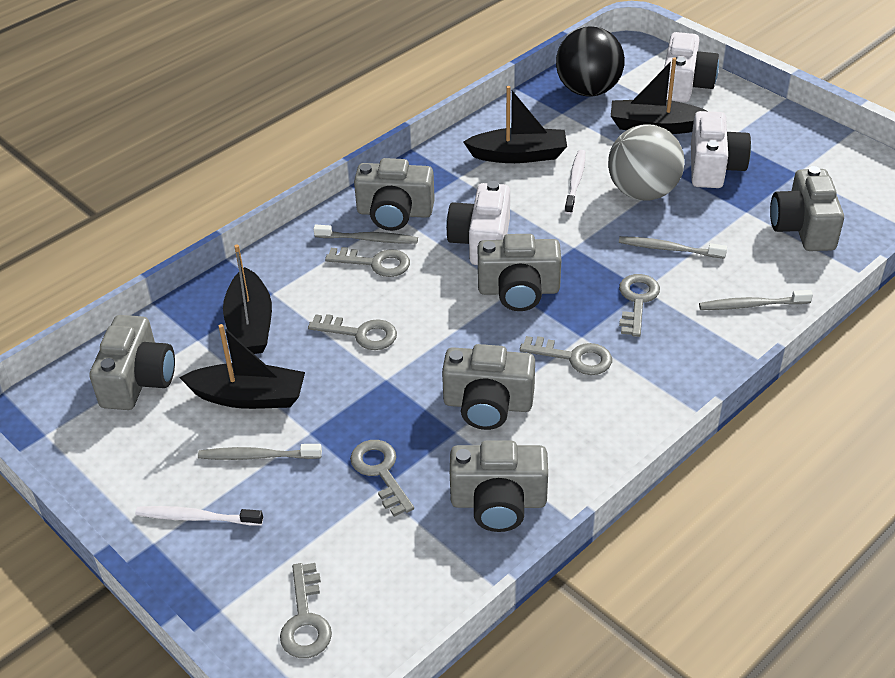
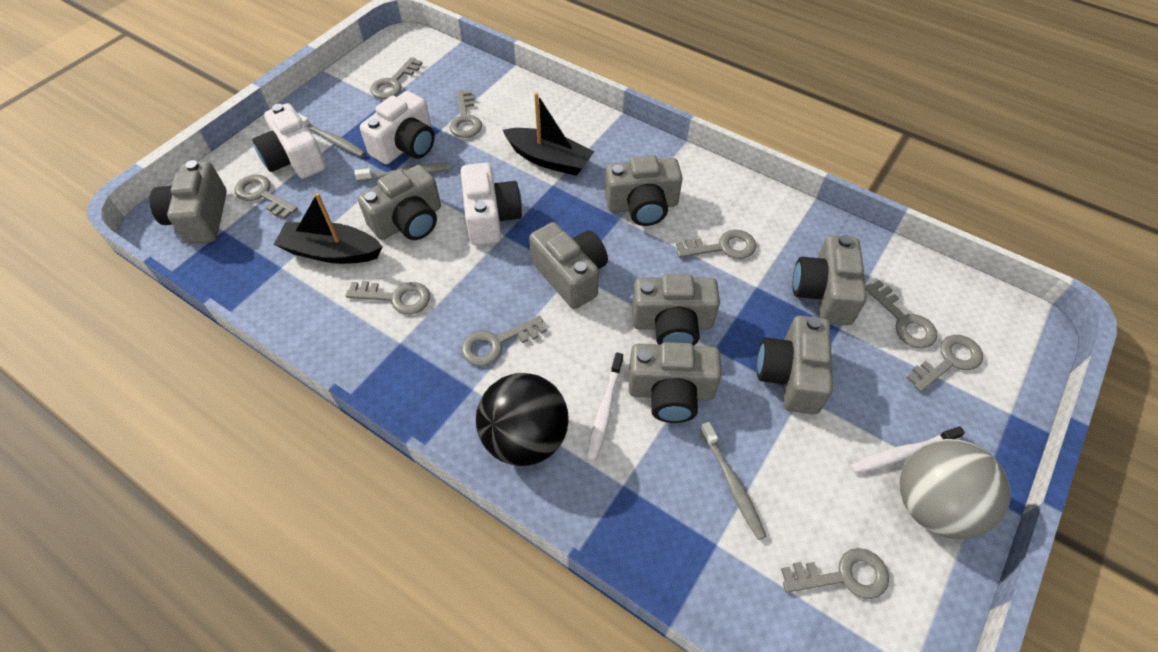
black boat: 4 -> 2
grey camera: 6 -> 8
grey key: 6 -> 9
grey toothbrush: 4 -> 3

